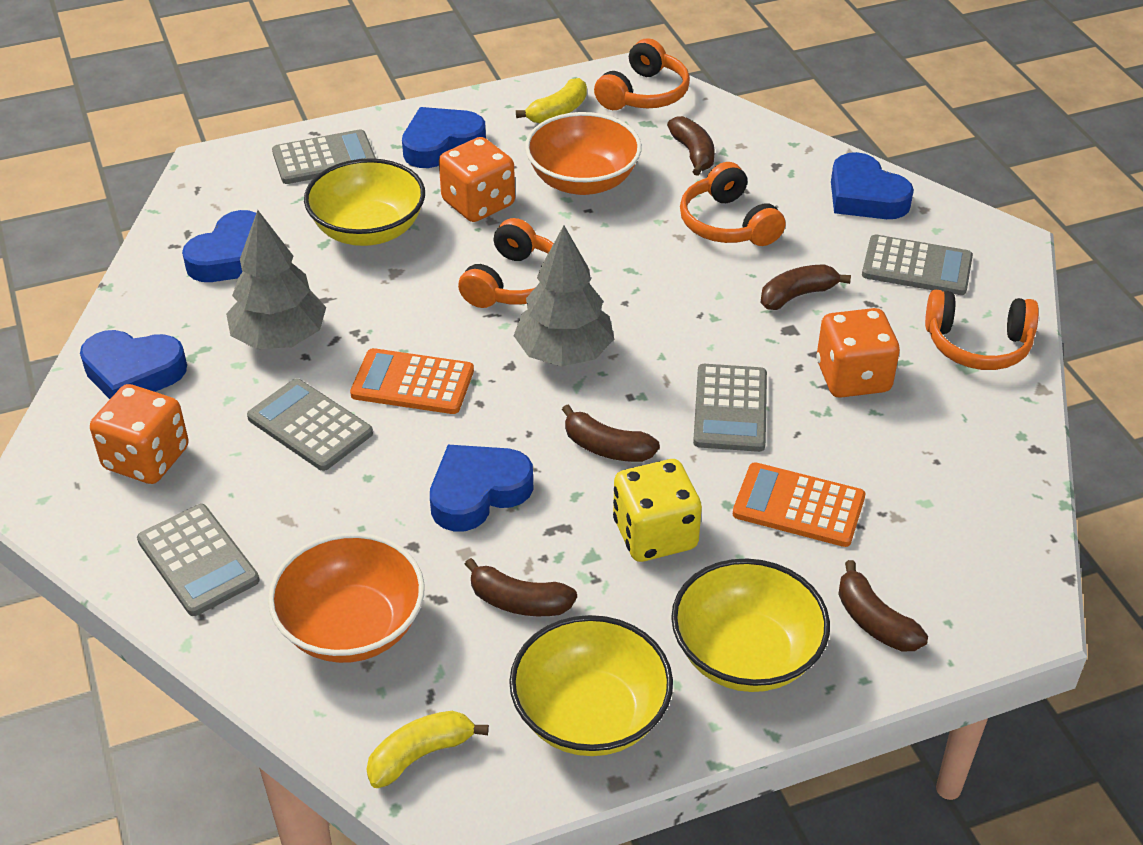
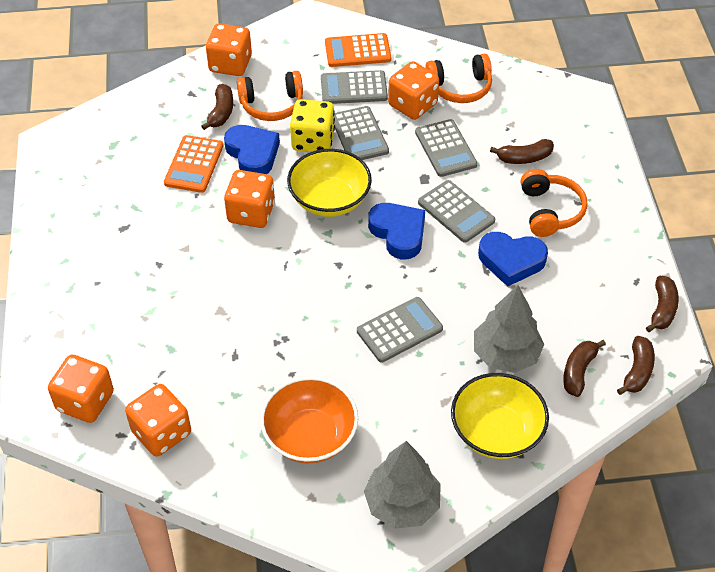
blue heart: 5 -> 3
orange bowl: 2 -> 1
orange dice: 3 -> 5
orange headphones: 4 -> 3
yellow banana: 2 -> 0
yellow bowl: 3 -> 2

